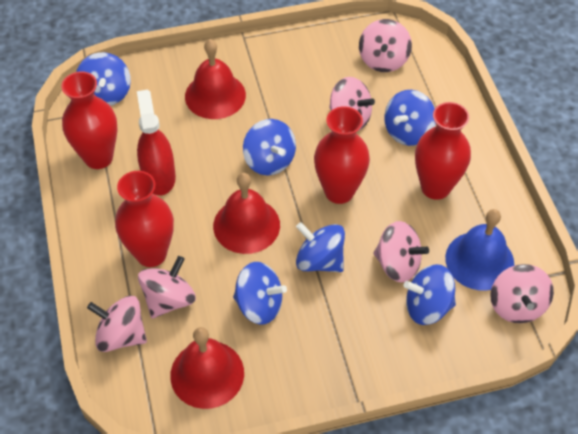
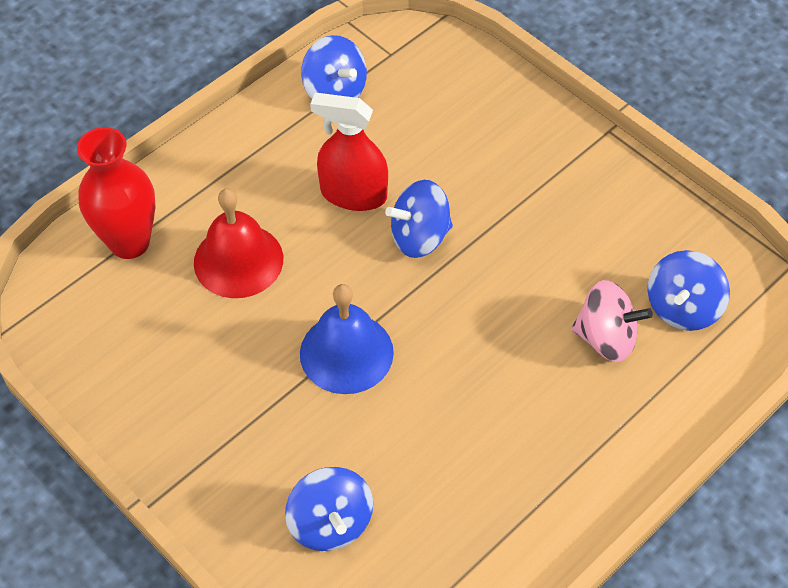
blue spinning top: 6 -> 4
pink spinning top: 6 -> 1
red bell: 3 -> 1
red vase: 4 -> 1

